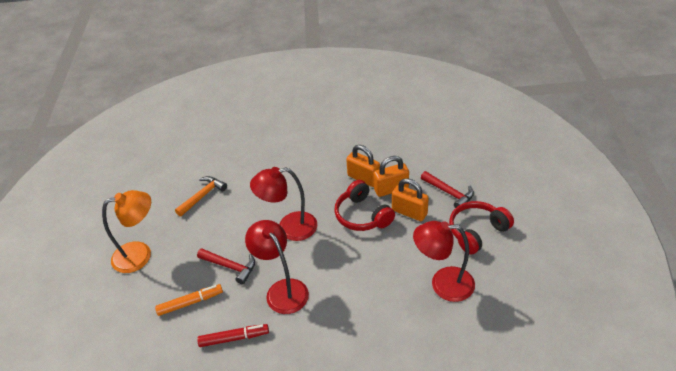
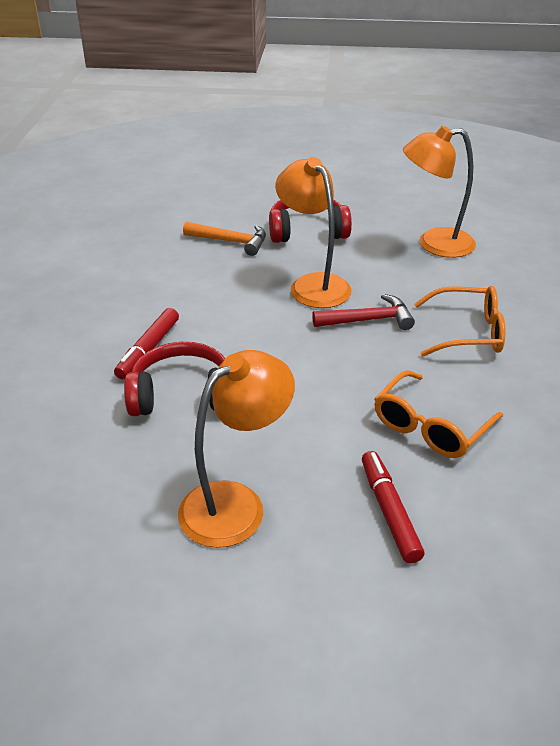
orange glasses: 0 -> 2
orange lamp: 1 -> 3
orange marker: 1 -> 0
orange padlock: 3 -> 0
red hammer: 2 -> 1
red lamp: 3 -> 0
red marker: 1 -> 2

